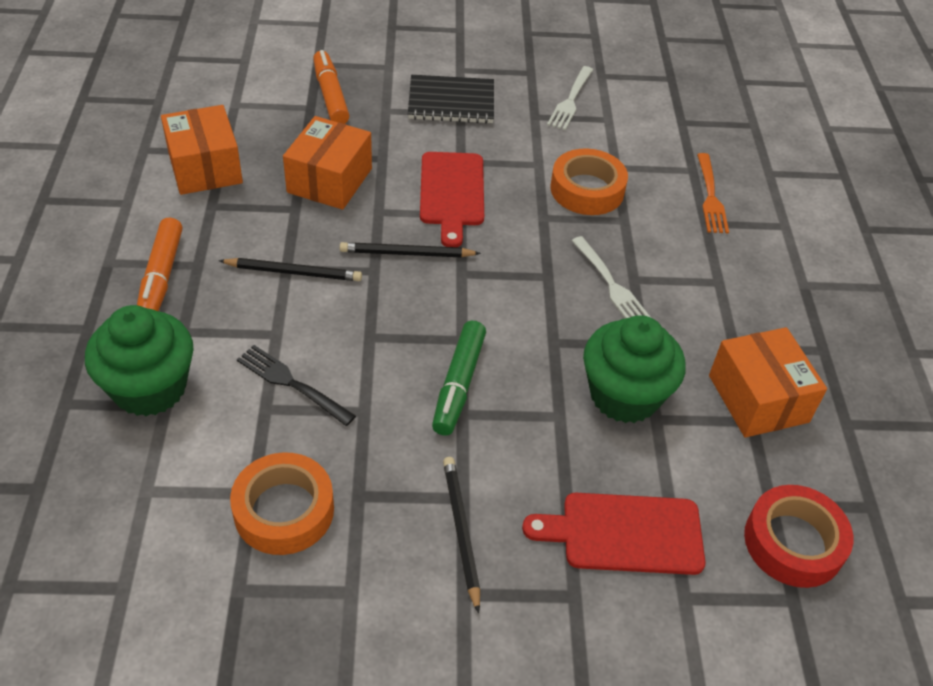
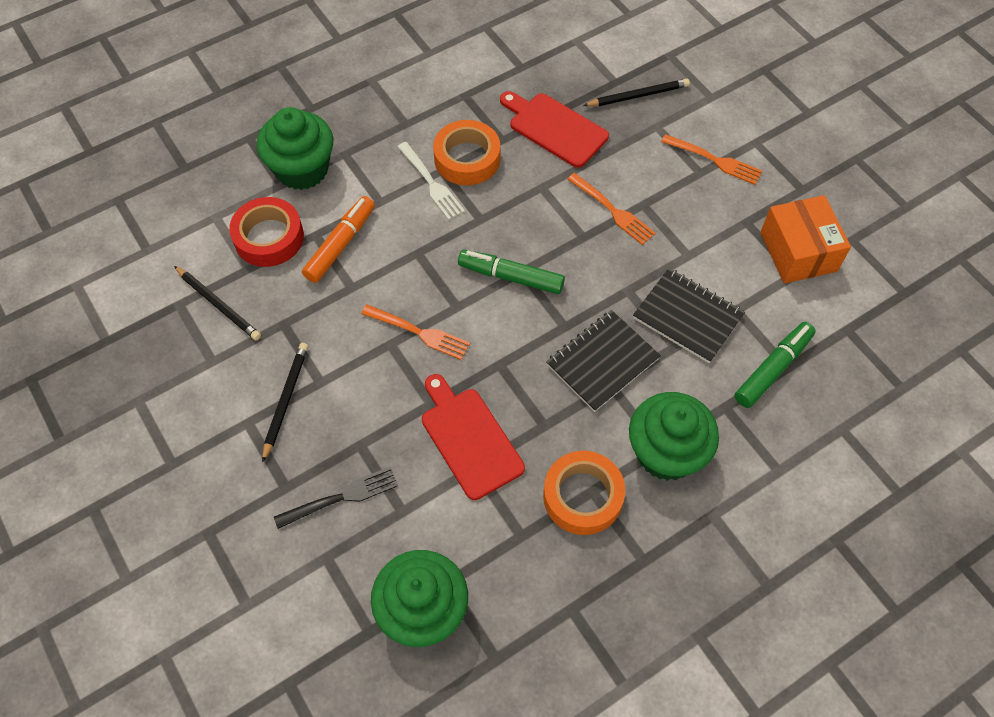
black notebook: 1 -> 2
green cupcake: 2 -> 3
green marker: 1 -> 2
orange box: 3 -> 1
orange fork: 1 -> 3
orange marker: 2 -> 1
white fork: 2 -> 1

